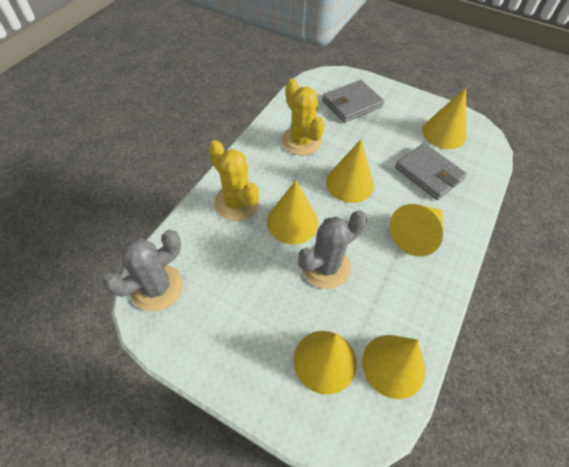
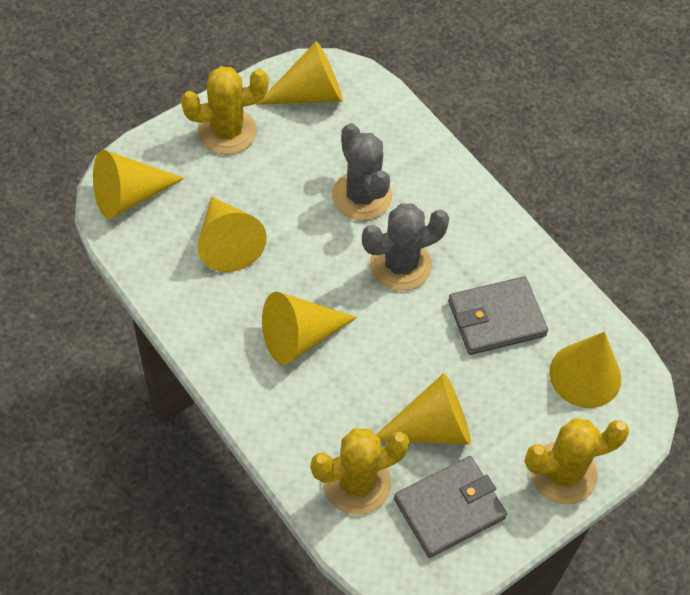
yellow cactus: 2 -> 3

